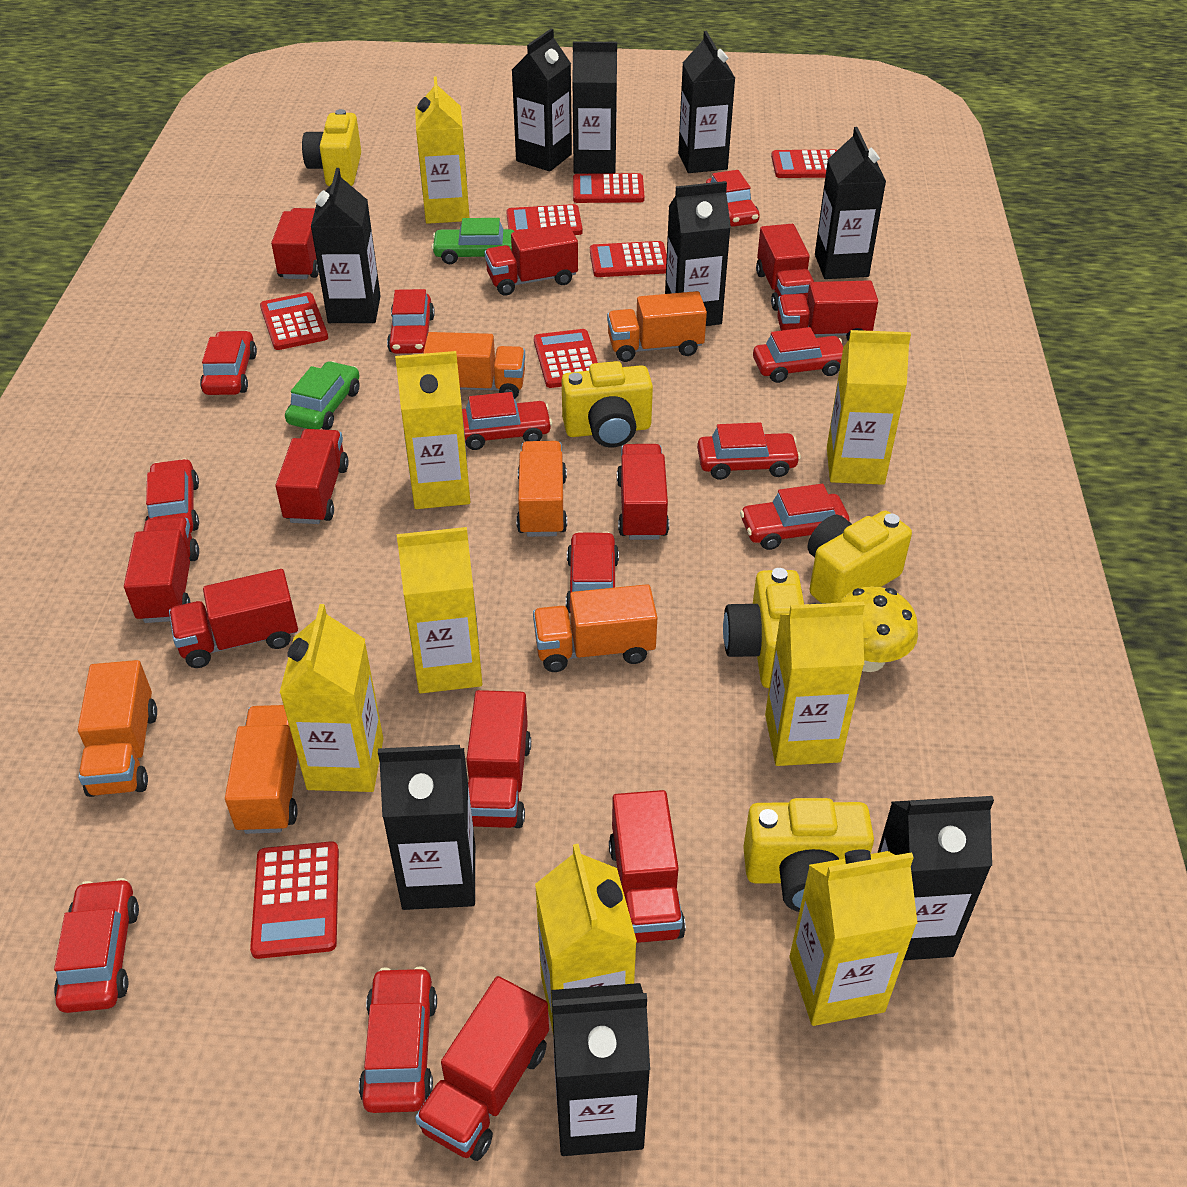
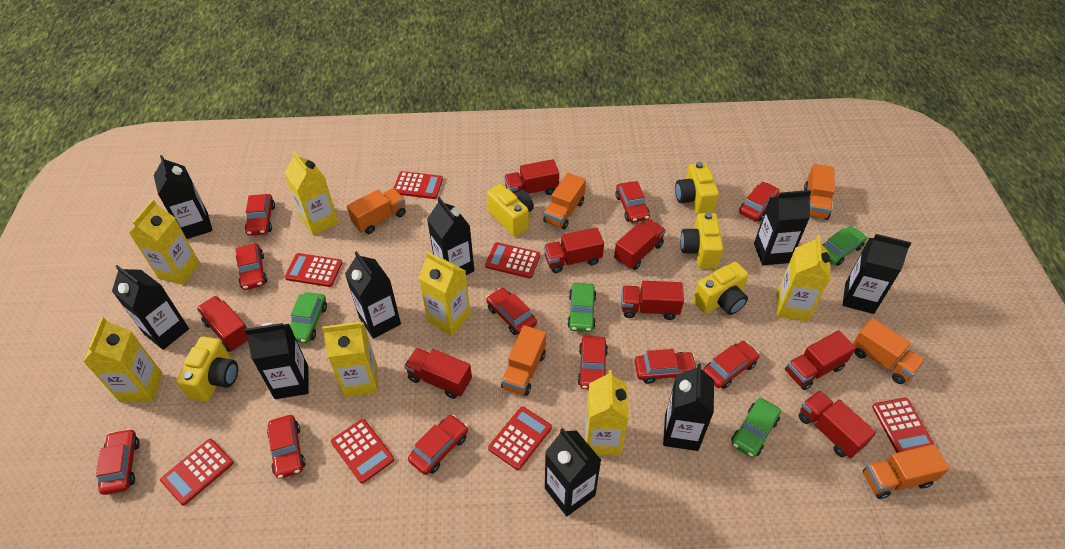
green car: 2 -> 4
red truck: 11 -> 8
yellow carton: 8 -> 7
yellow mushroom: 1 -> 0

